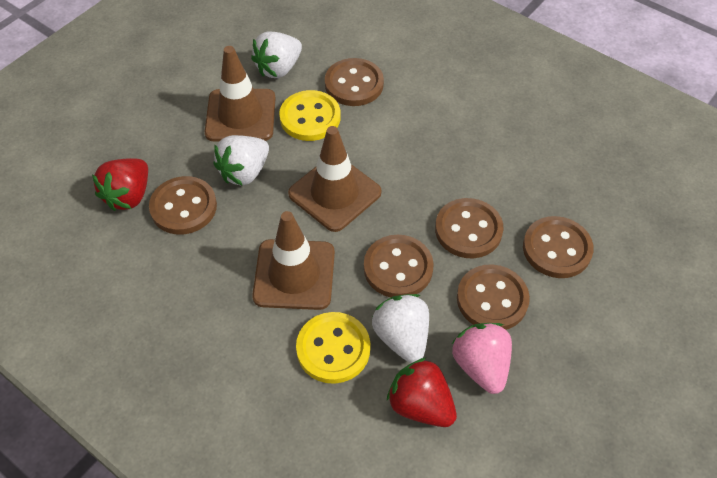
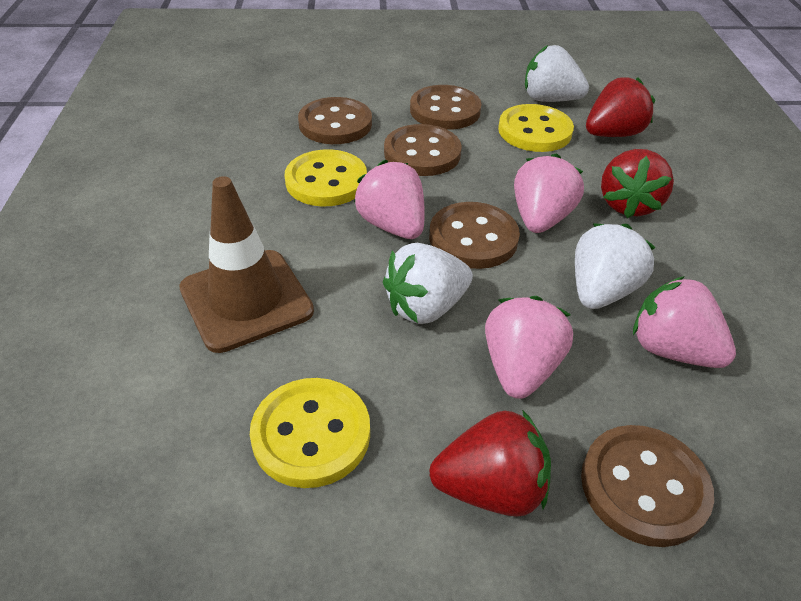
brown button: 6 -> 5
brown traffic cone: 3 -> 1
pink strawberry: 1 -> 4
red strawberry: 2 -> 3
yellow button: 2 -> 3

